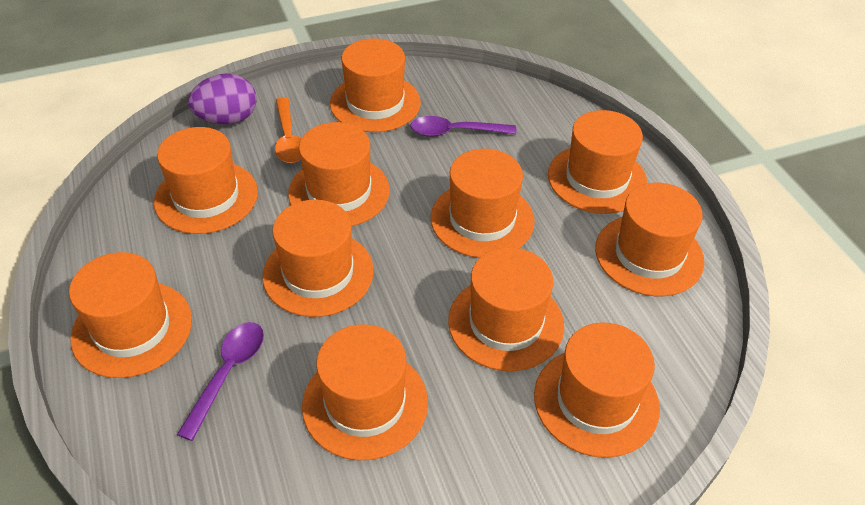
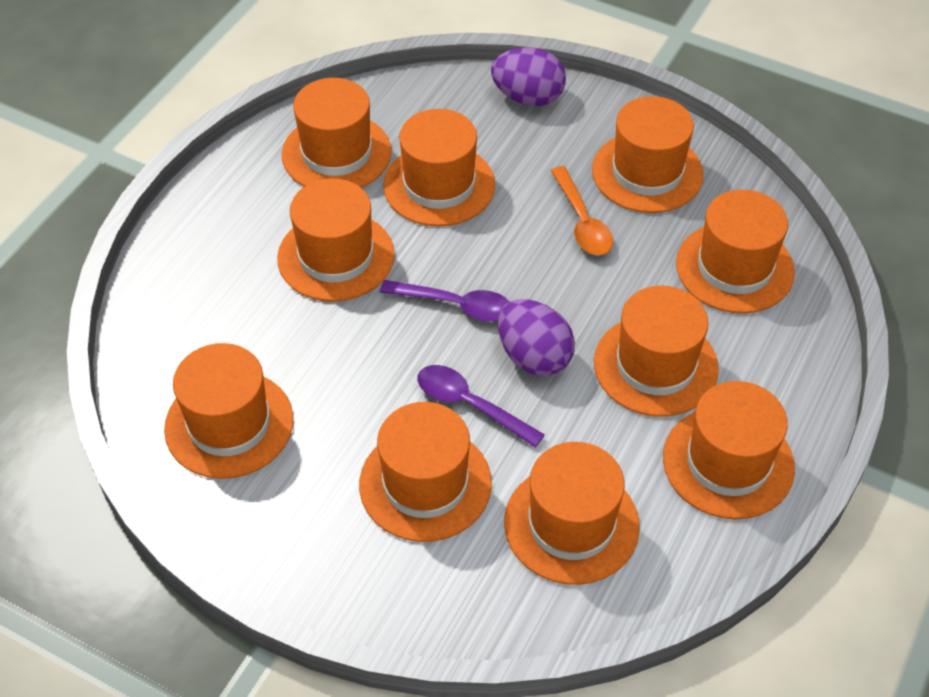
orange hat: 11 -> 10
purple egg: 1 -> 2

